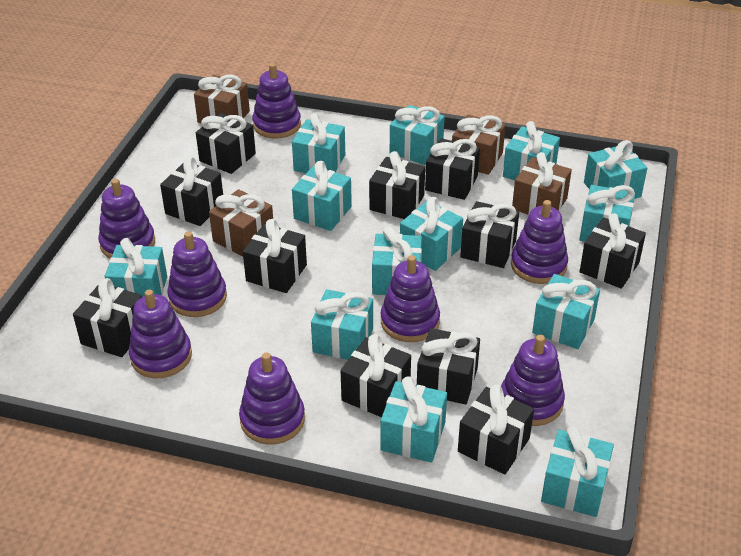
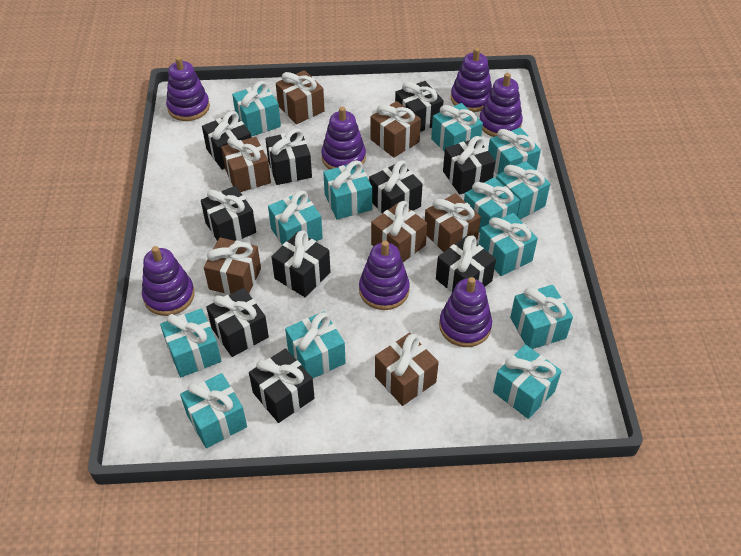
black gift: 11 -> 10
brown gift: 4 -> 7
purple stacking toy: 8 -> 7

